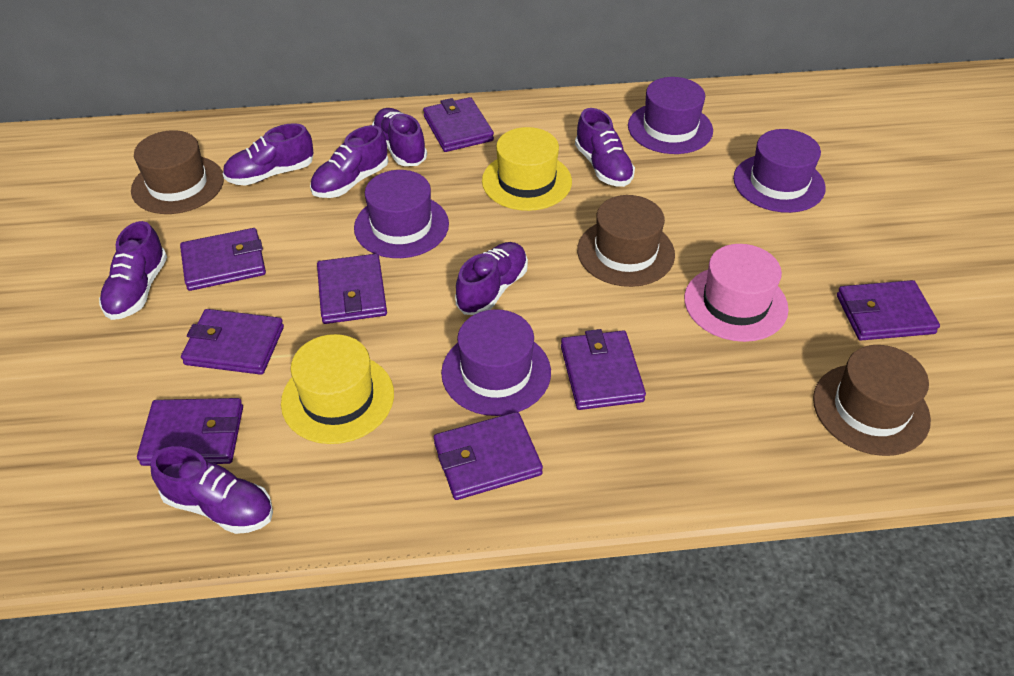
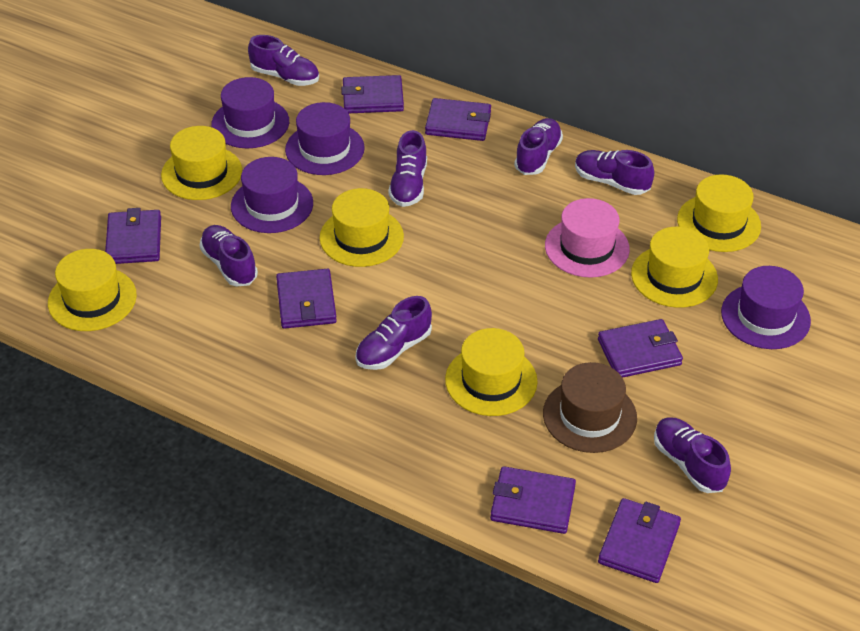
brown hat: 3 -> 1
purple wallet: 8 -> 7
yellow hat: 2 -> 6

